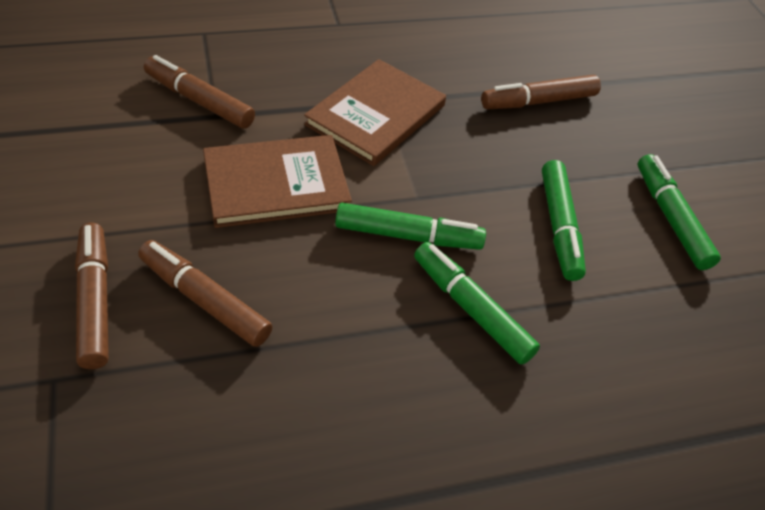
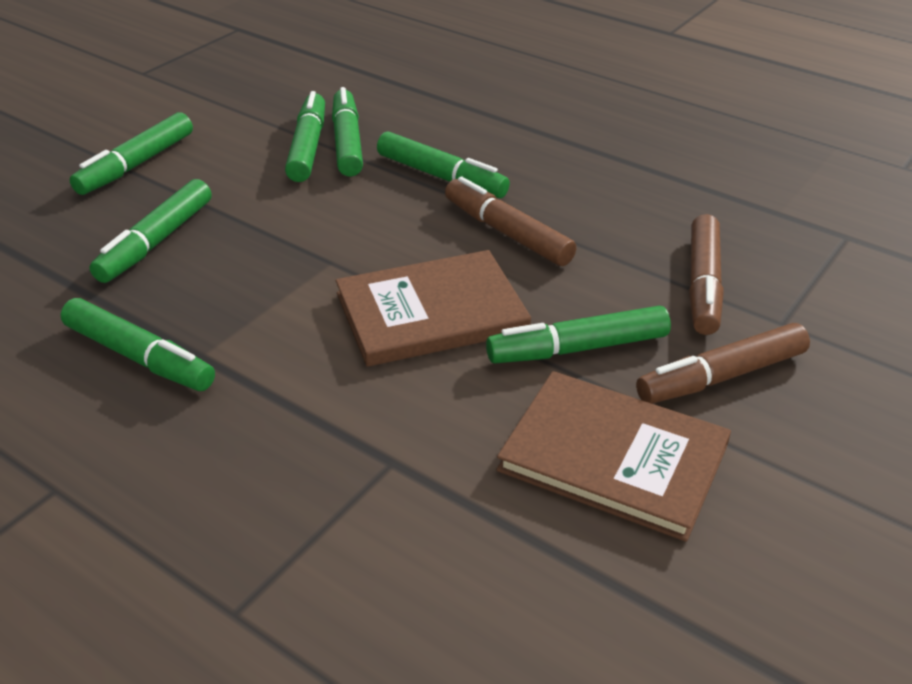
brown marker: 4 -> 3
green marker: 4 -> 7

